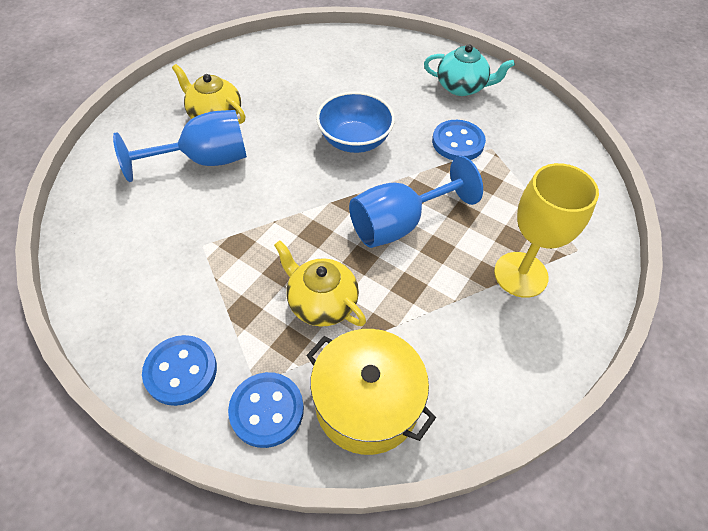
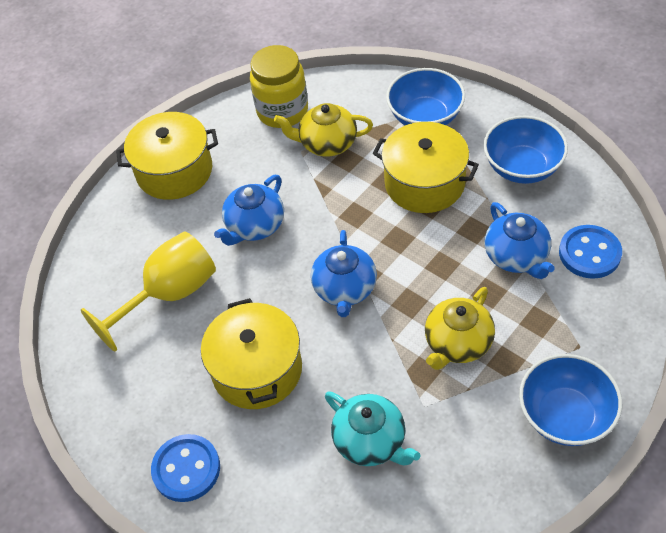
blue bowl: 1 -> 3
blue button: 3 -> 2
blue goblet: 2 -> 0
blue teapot: 0 -> 3
yellow jar: 0 -> 1
yellow pot: 1 -> 3

